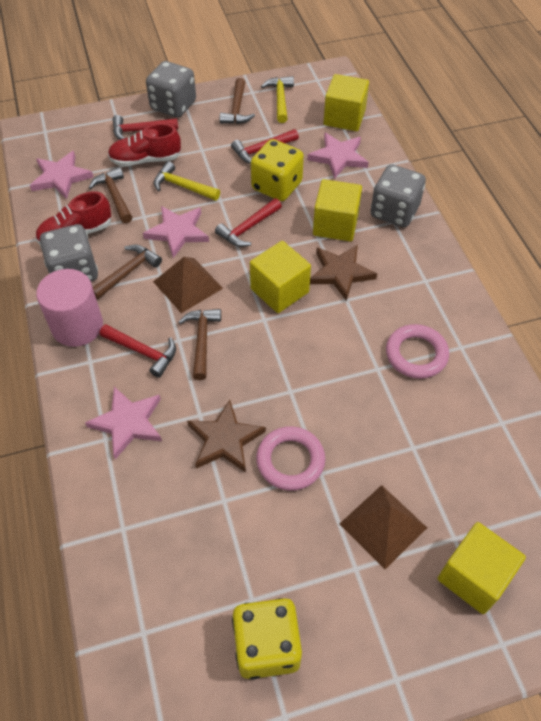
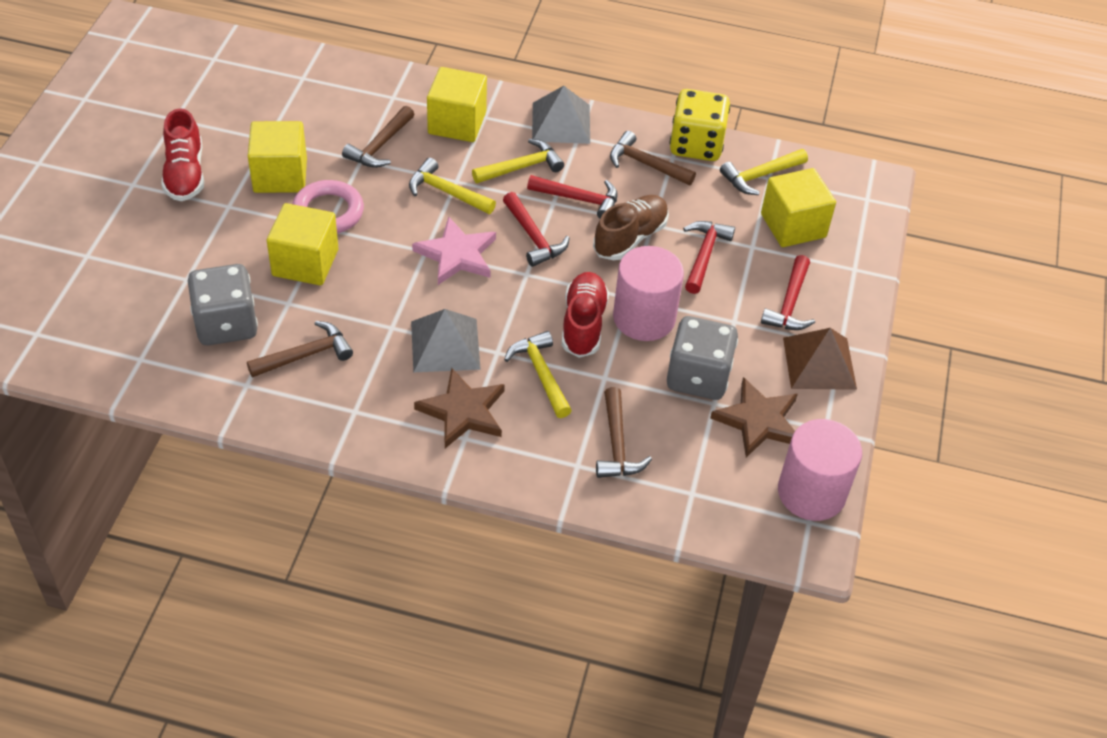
brown pyramid: 2 -> 1
brown shoe: 0 -> 1
grey dice: 3 -> 2
grey pyramid: 0 -> 2
pink cylinder: 1 -> 2
pink ring: 2 -> 1
pink star: 4 -> 1
yellow dice: 2 -> 1
yellow hammer: 2 -> 4

